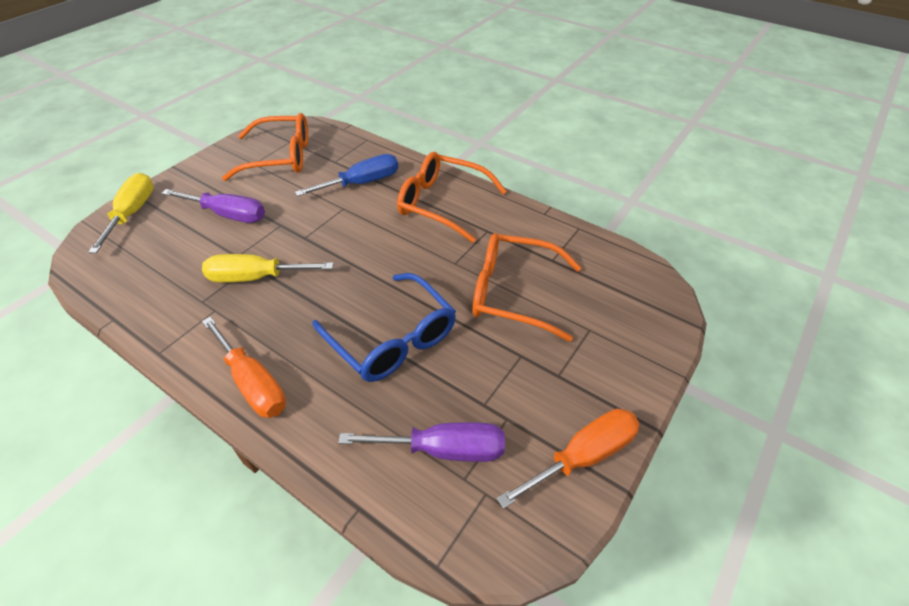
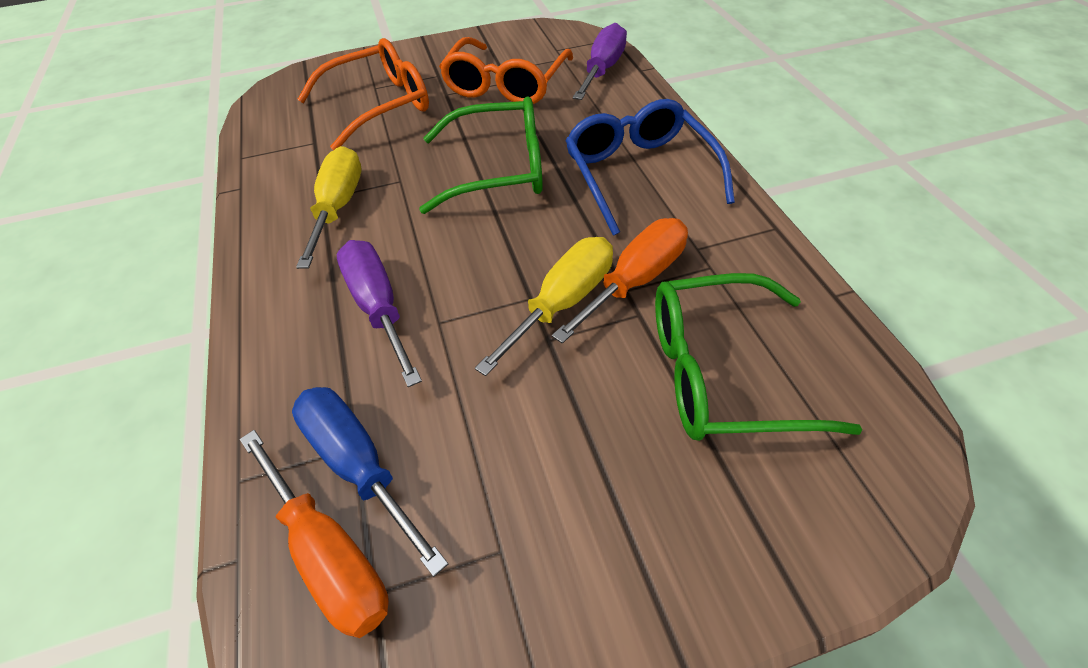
green glasses: 0 -> 2
orange glasses: 3 -> 2

